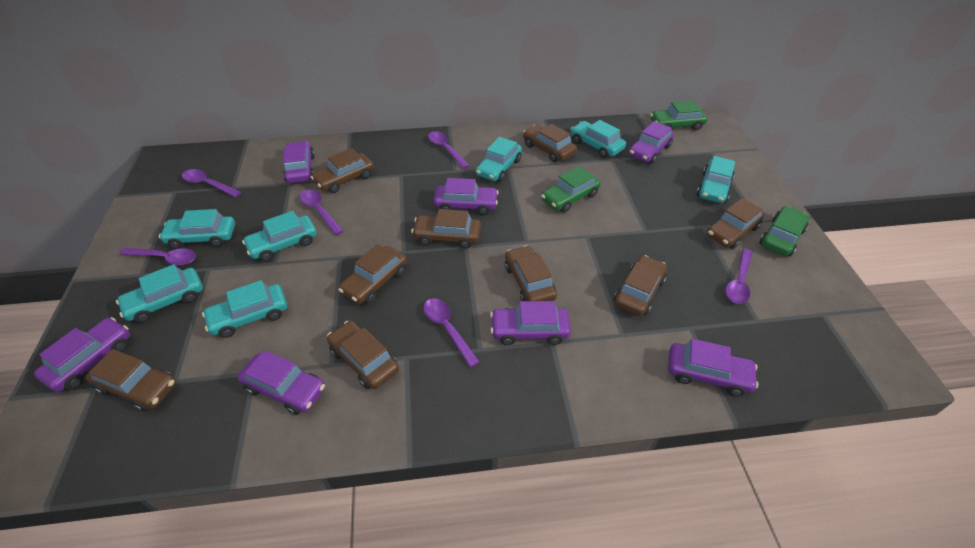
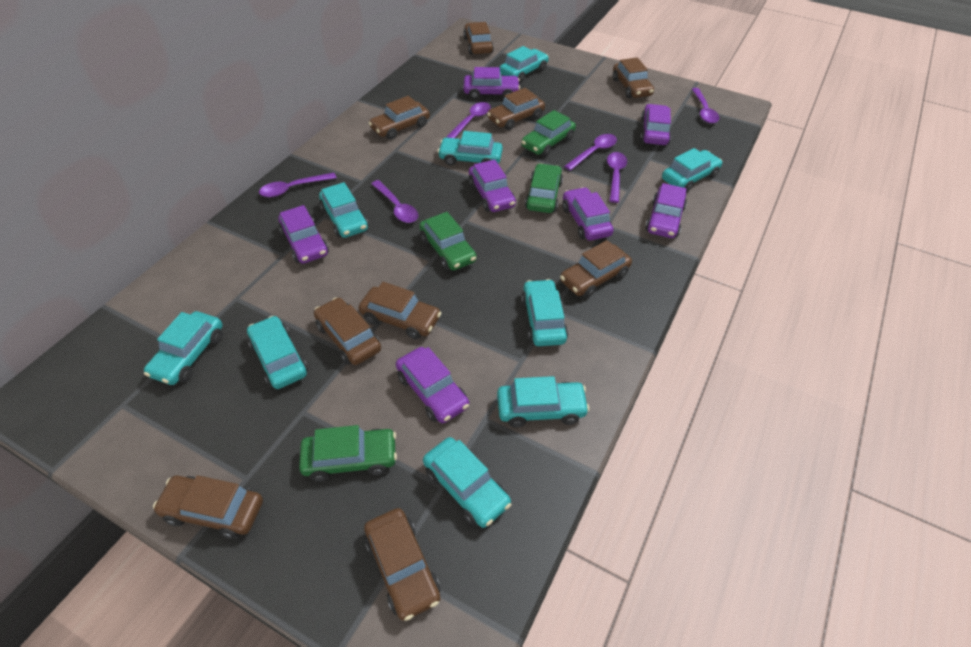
green car: 3 -> 4
turquoise car: 7 -> 9

